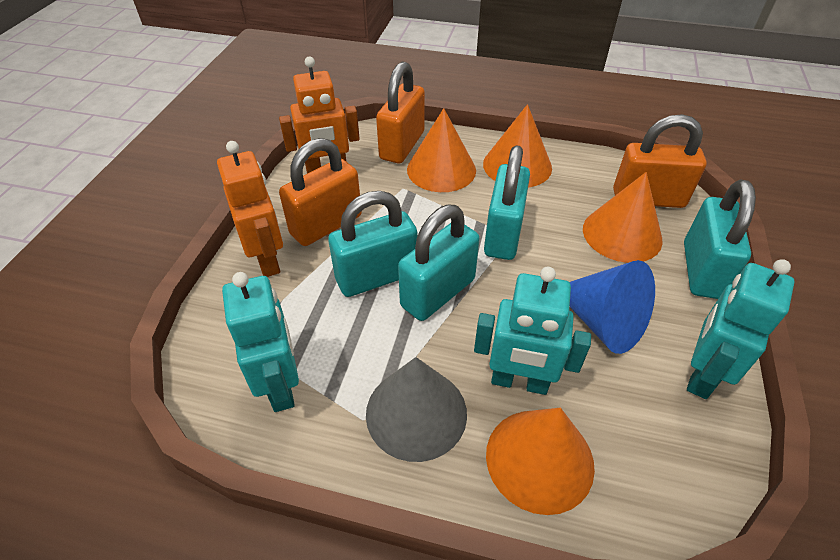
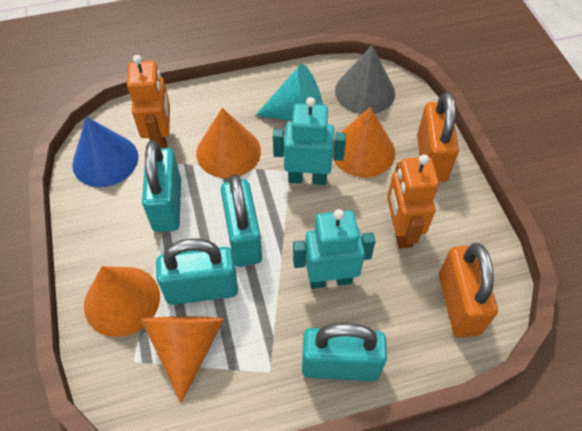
orange padlock: 3 -> 2
turquoise cone: 0 -> 1
turquoise robot: 3 -> 2

